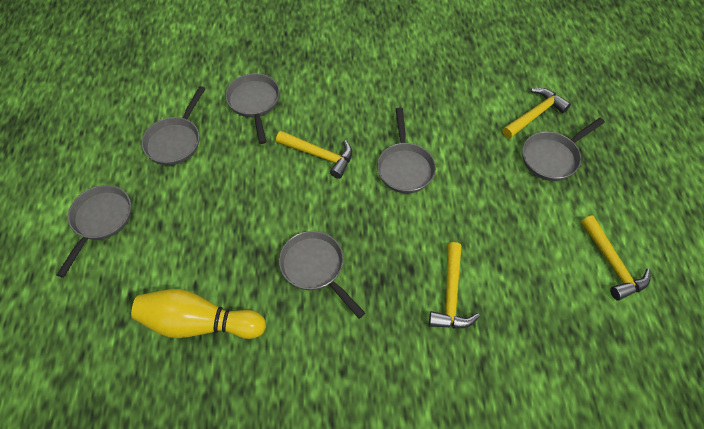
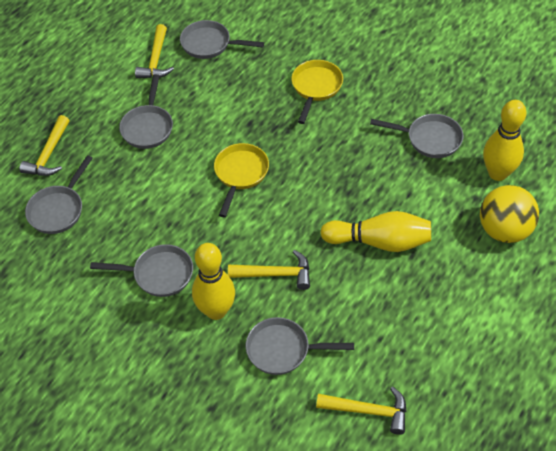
yellow ball: 0 -> 1
yellow bowling pin: 1 -> 3
yellow pan: 0 -> 2

